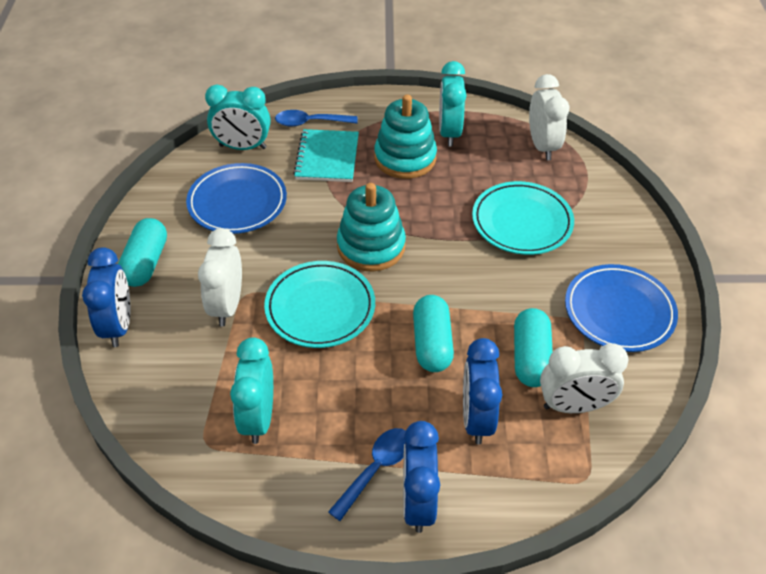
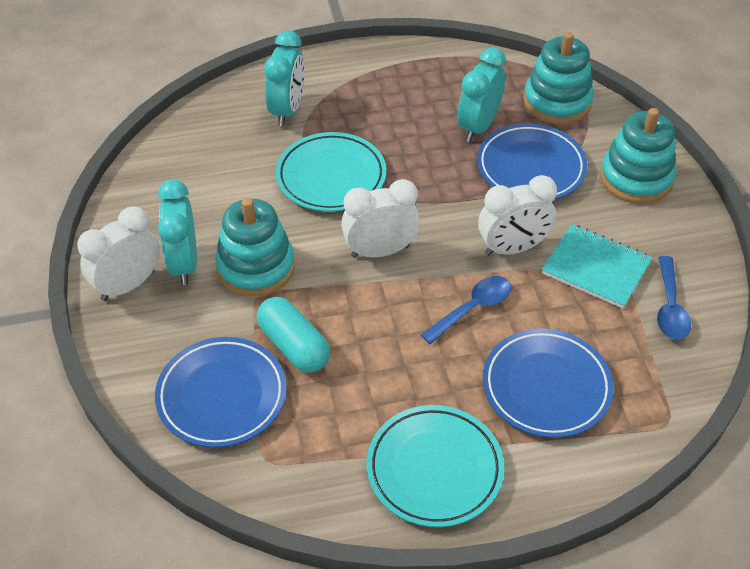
blue clock: 3 -> 0
blue plate: 2 -> 3
turquoise capsule: 3 -> 1
turquoise stacking toy: 2 -> 3

